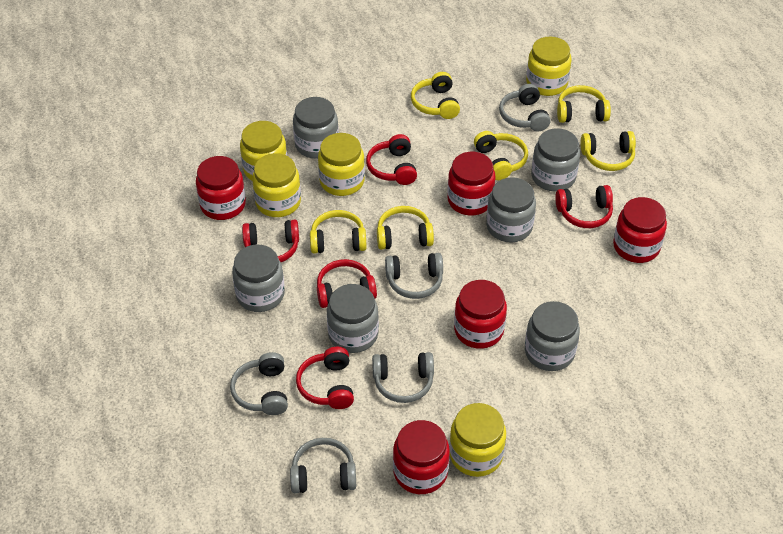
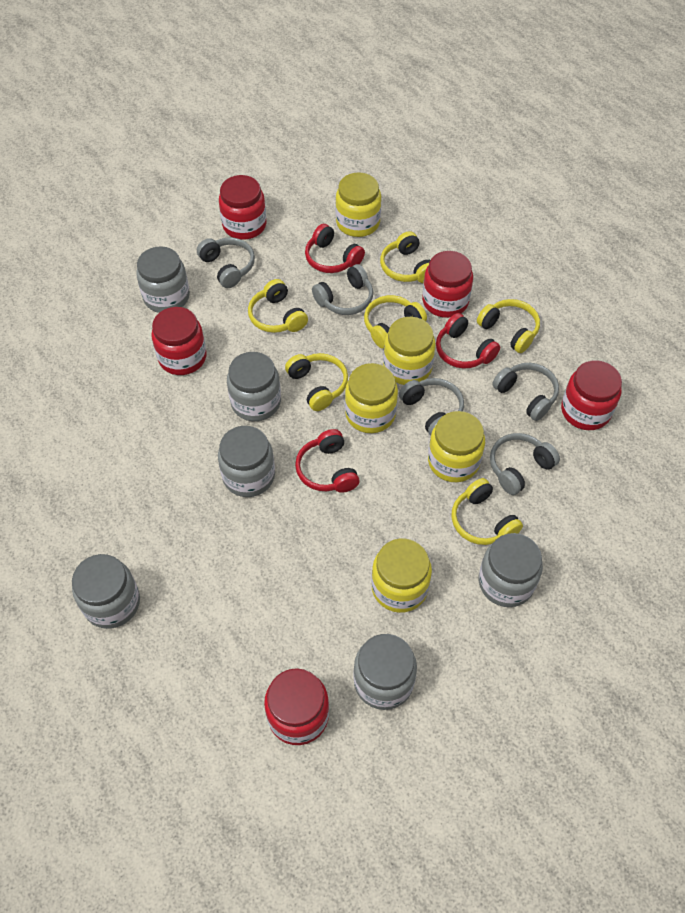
red headphones: 5 -> 3

